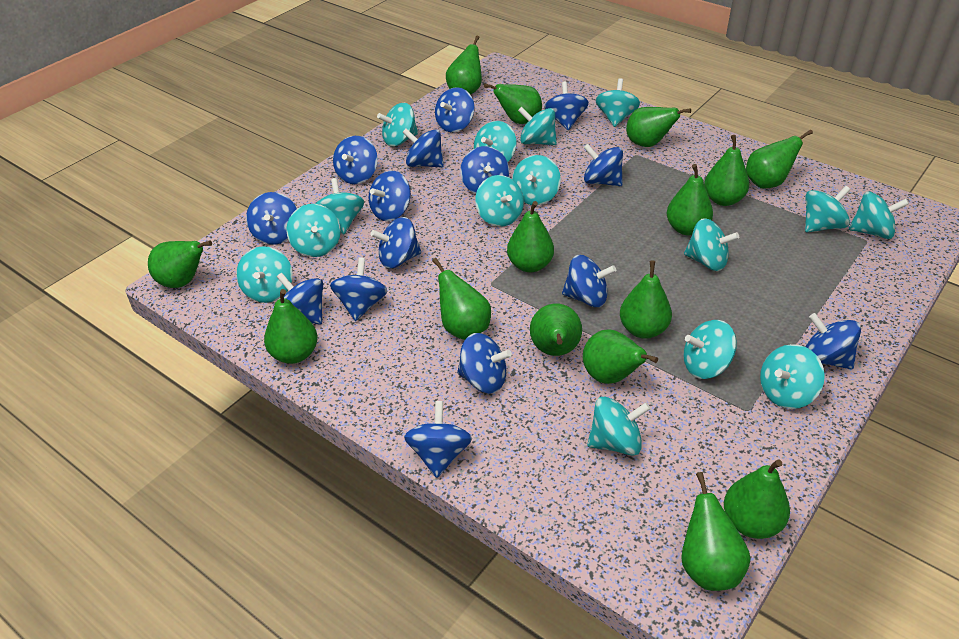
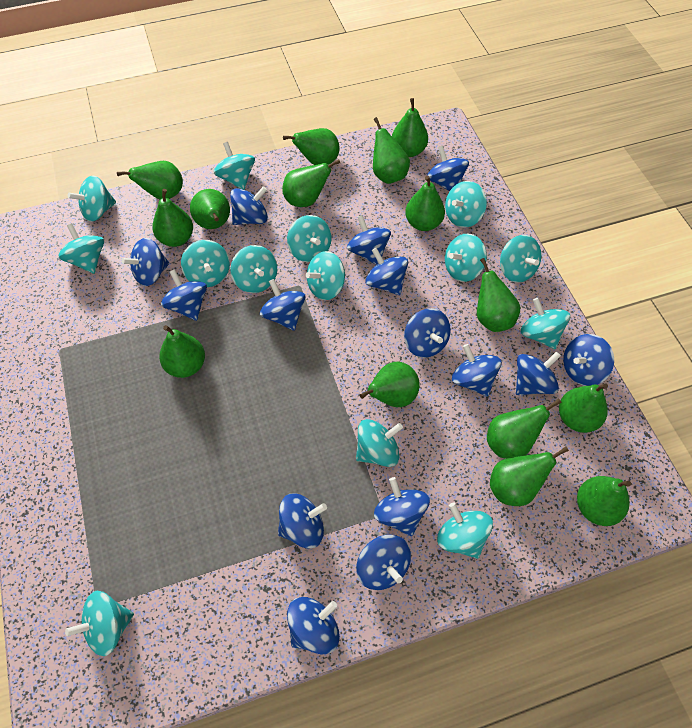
turquoise spinning top: 15 -> 14

